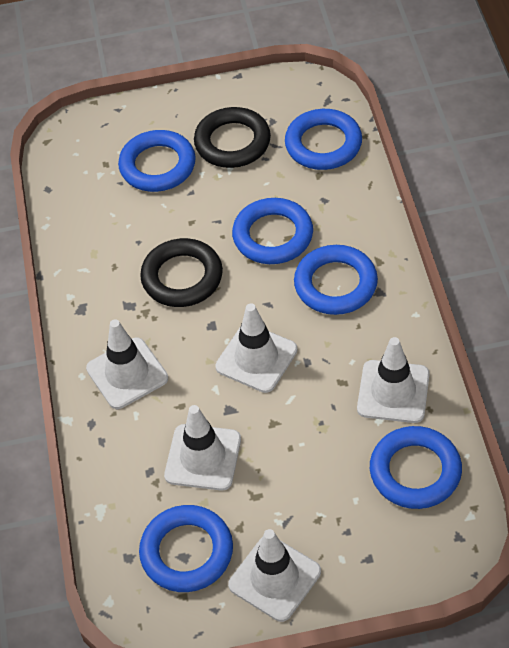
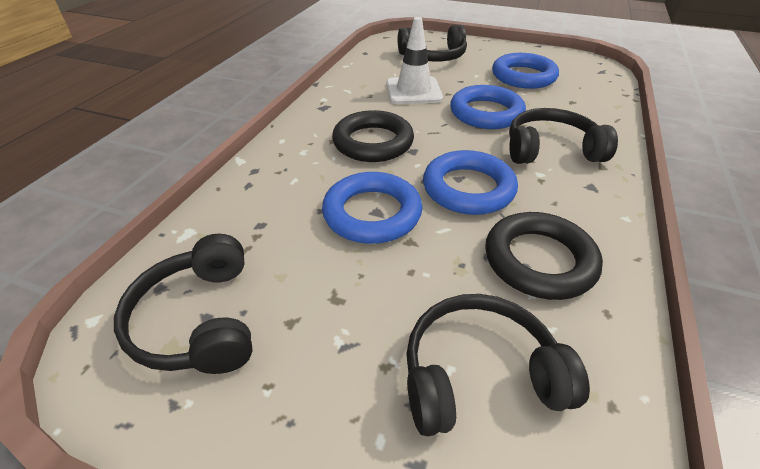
black headphones: 0 -> 4
blue ring: 6 -> 4
white traffic cone: 5 -> 1

